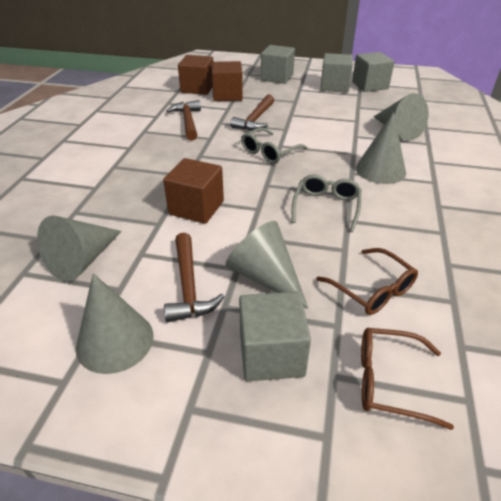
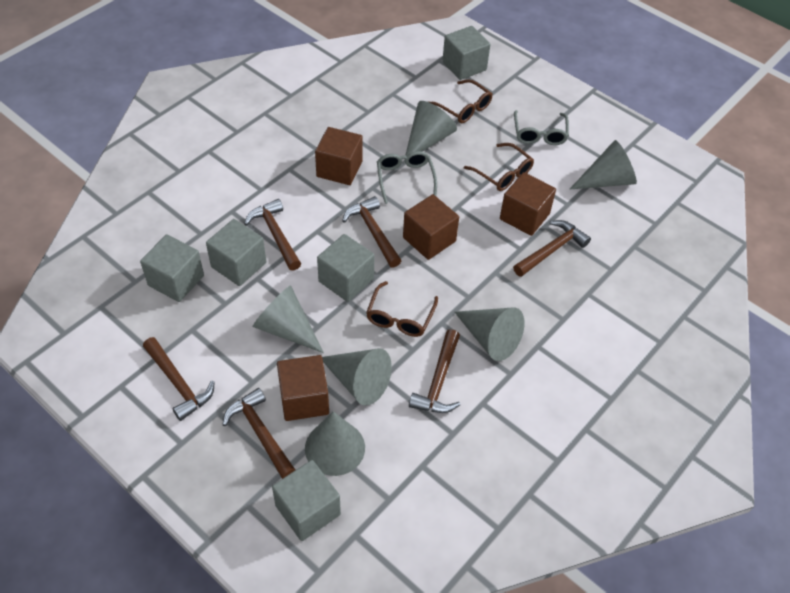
brown cube: 3 -> 4
brown glasses: 2 -> 3
brown hammer: 3 -> 6
grey cone: 5 -> 6
grey cube: 4 -> 5

